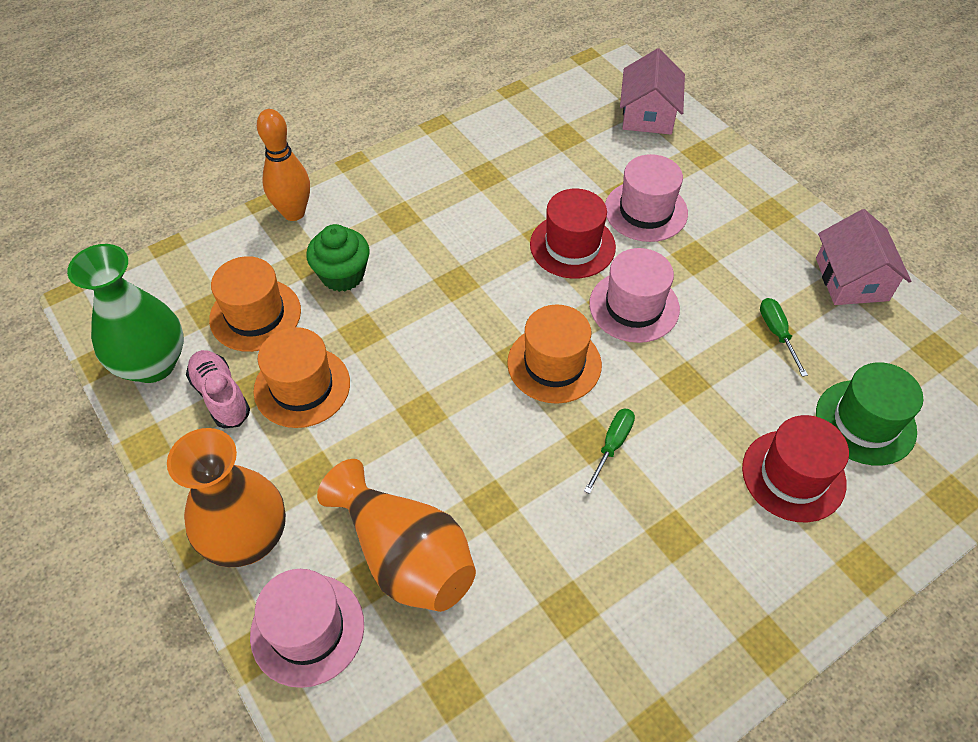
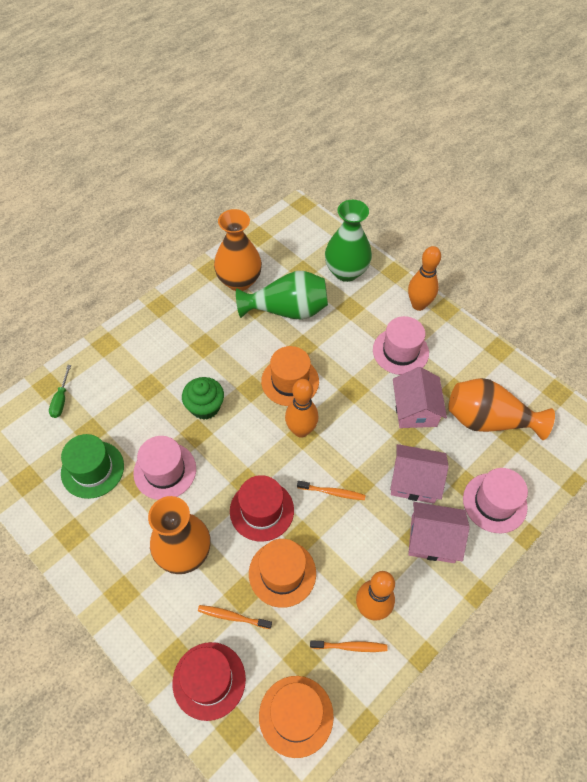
green screwdriver: 2 -> 1
green vase: 1 -> 2
orange bowling pin: 1 -> 3
orange toothbrush: 0 -> 3
orange vase: 2 -> 3
pink house: 2 -> 3
pink shoe: 1 -> 0

